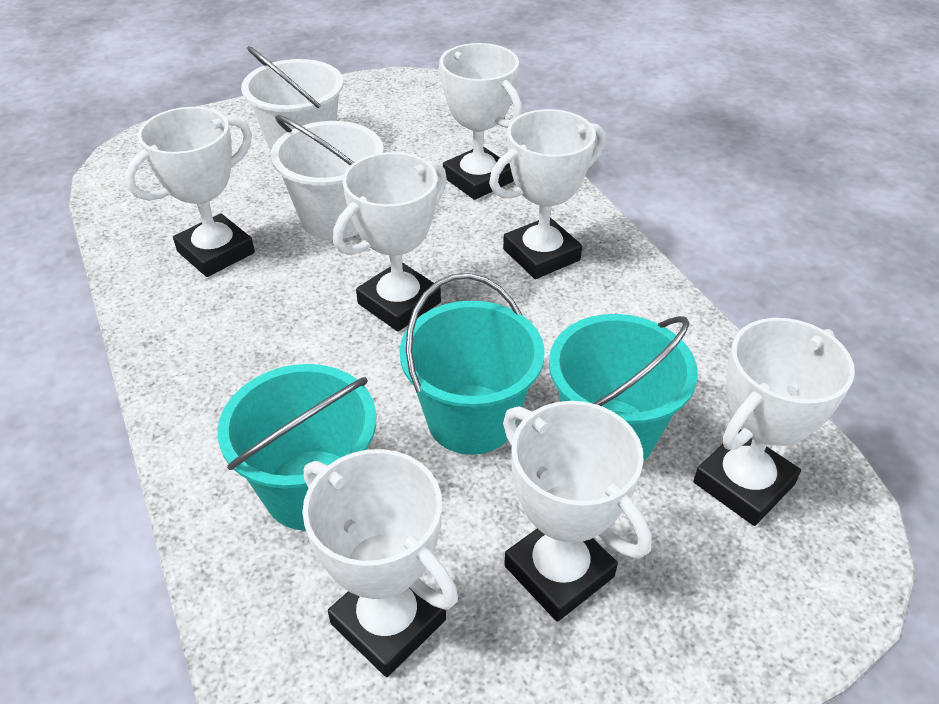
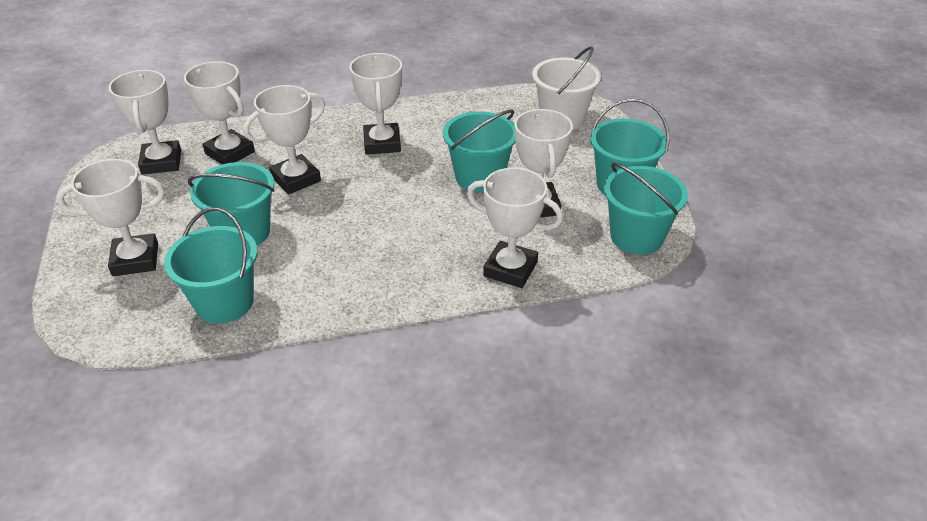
turquoise bucket: 3 -> 5
white bucket: 2 -> 1

